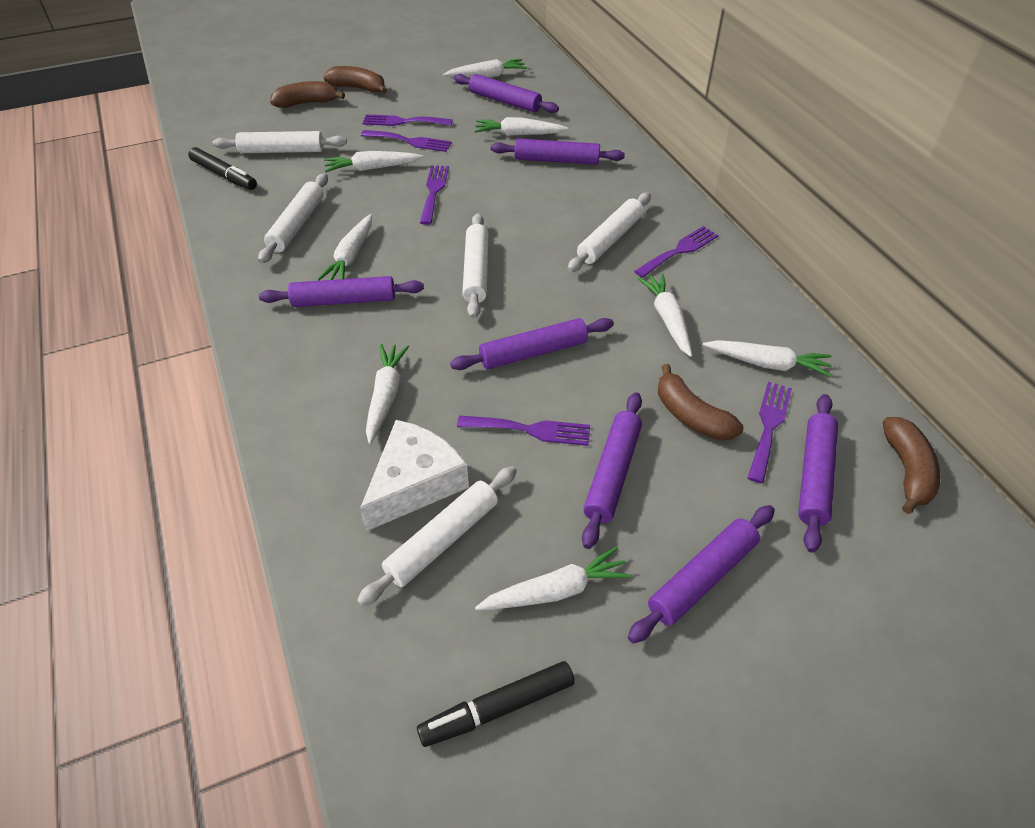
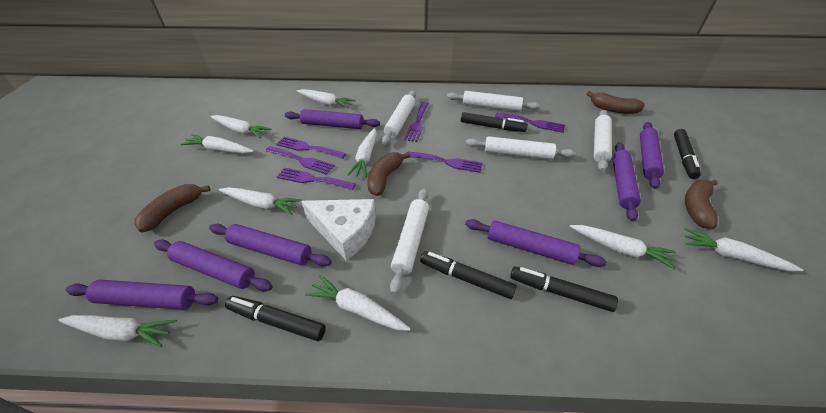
black marker: 2 -> 5
white carrot: 8 -> 9

